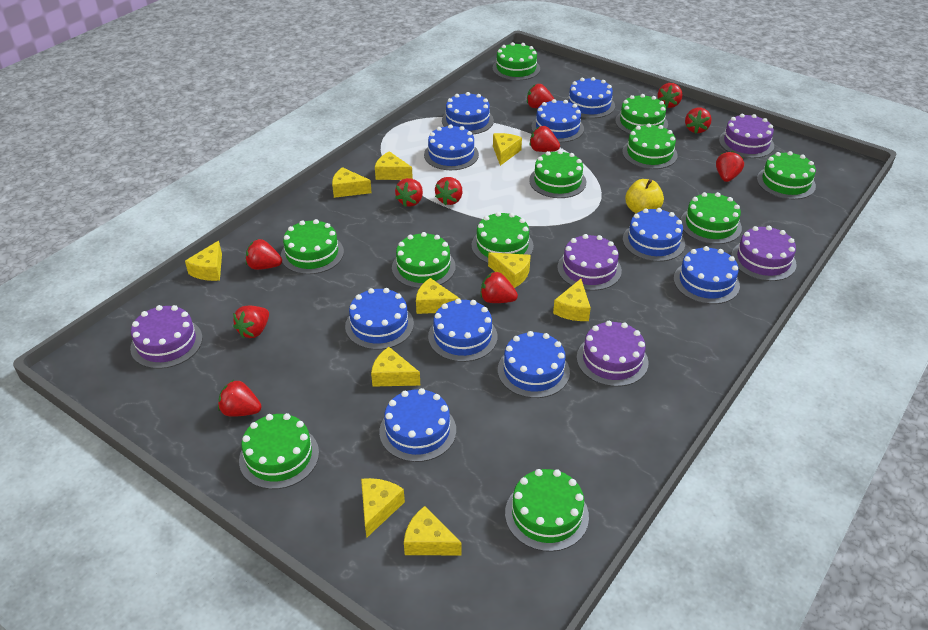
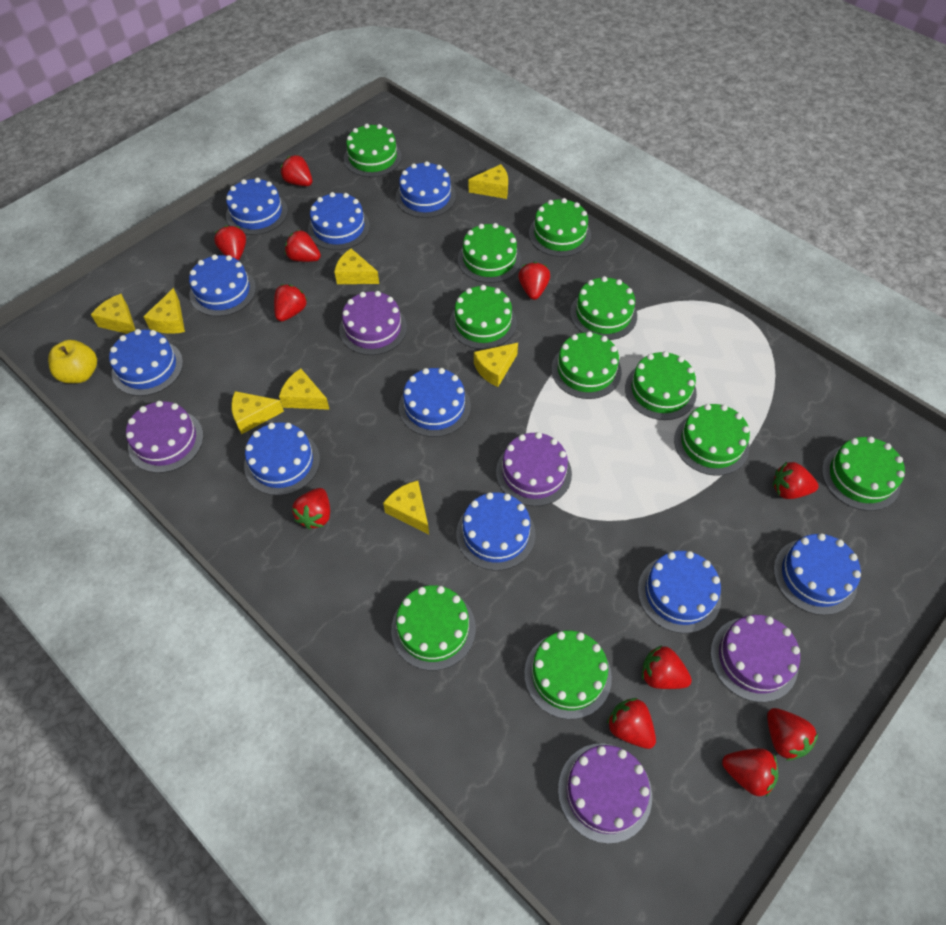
yellow cheese: 10 -> 8

